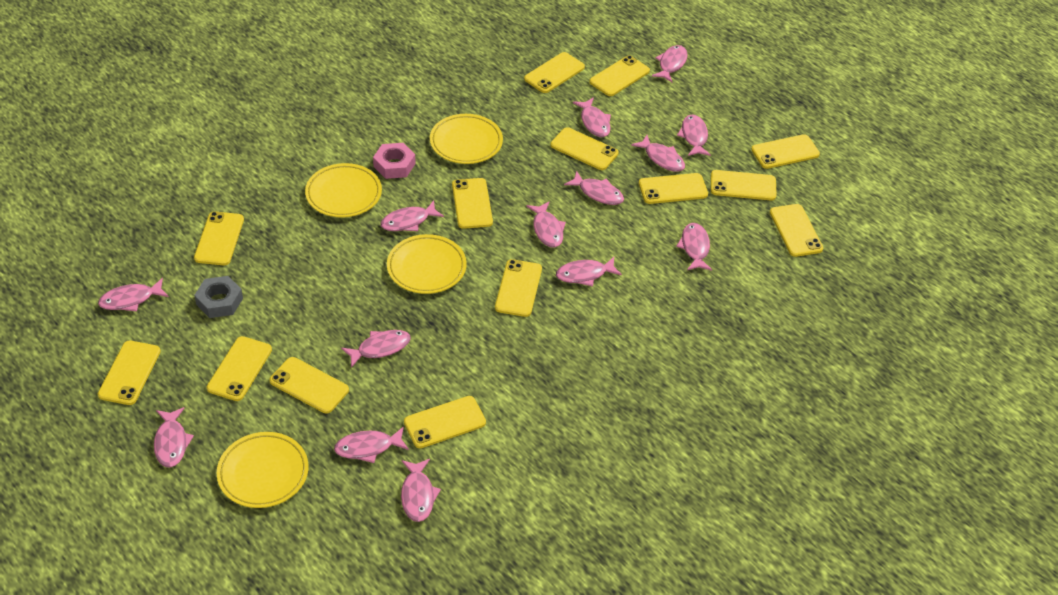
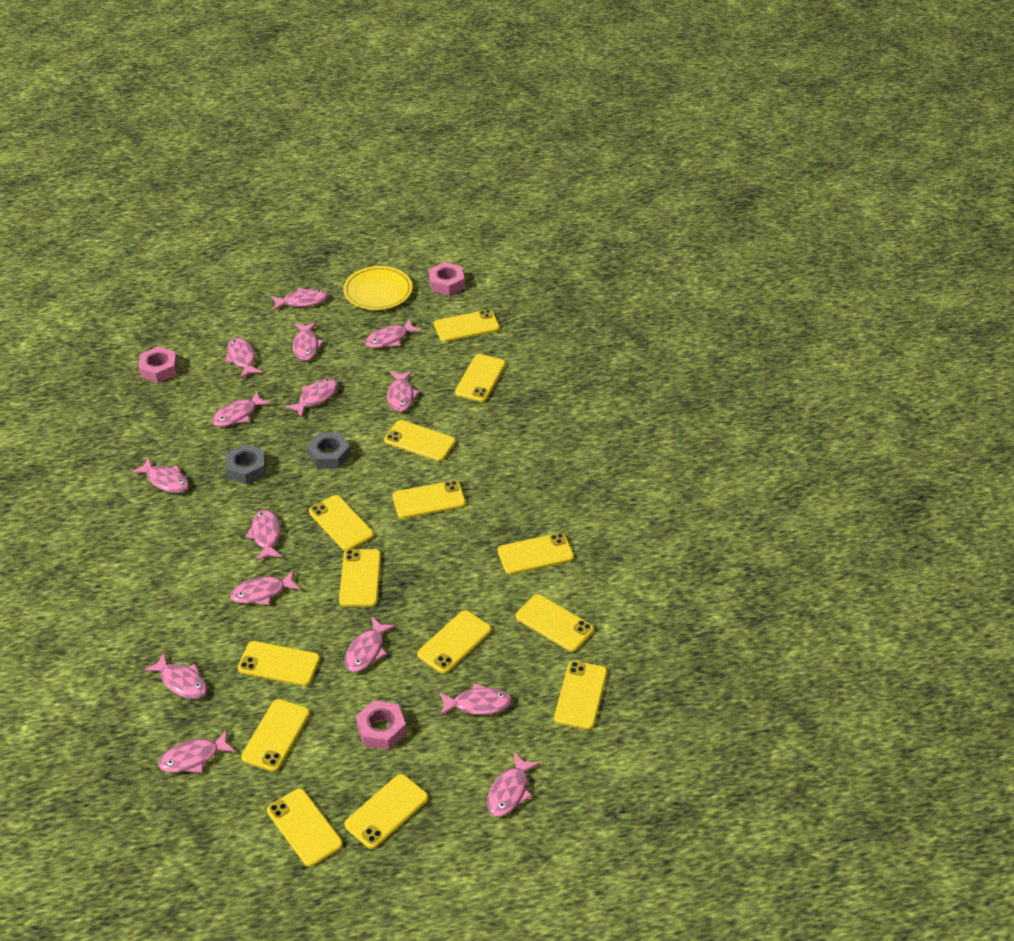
grey nut: 1 -> 2
pink fish: 14 -> 15
pink nut: 1 -> 3
yellow plate: 4 -> 1

